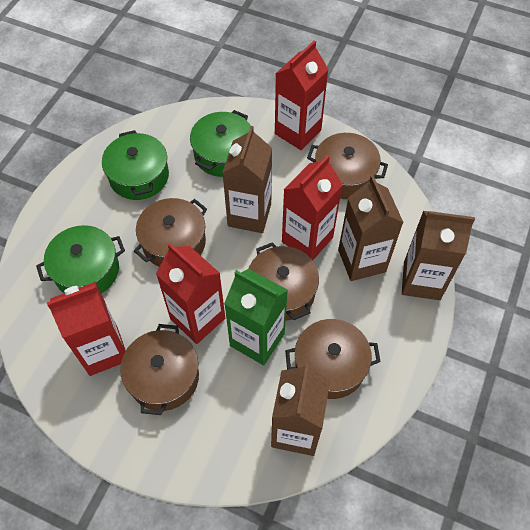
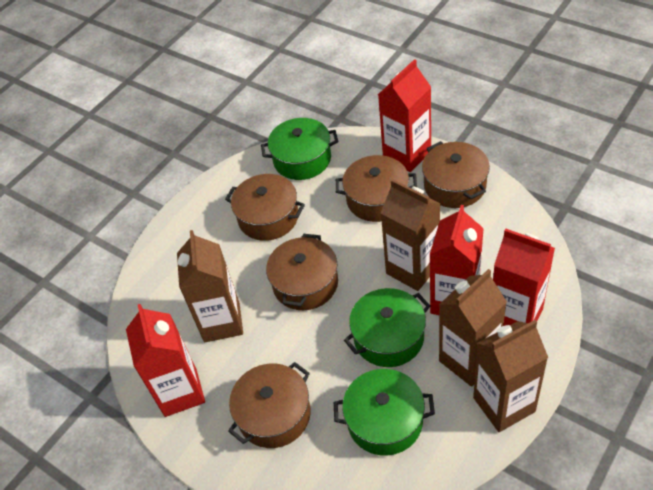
green carton: 1 -> 0

